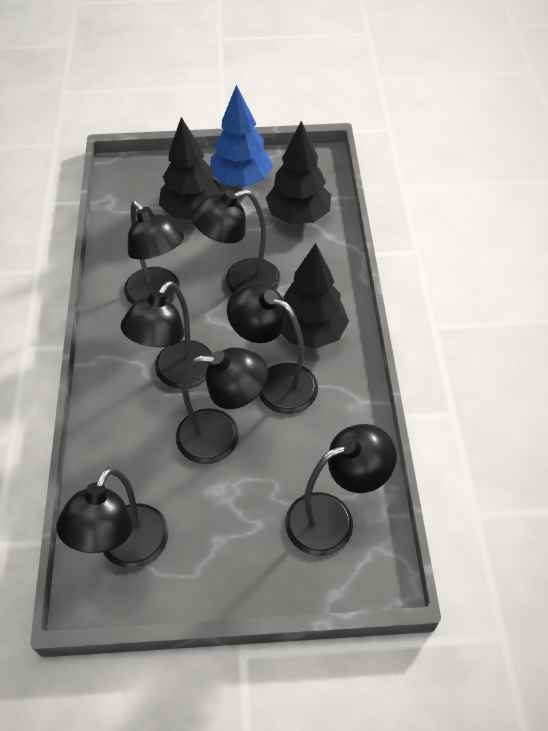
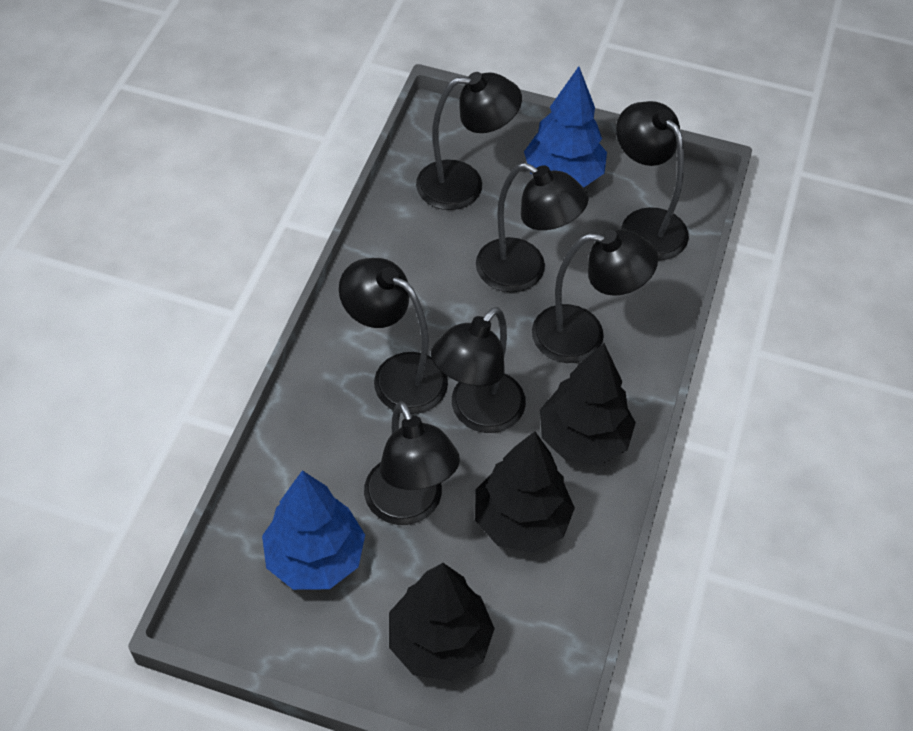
blue tree: 1 -> 2

